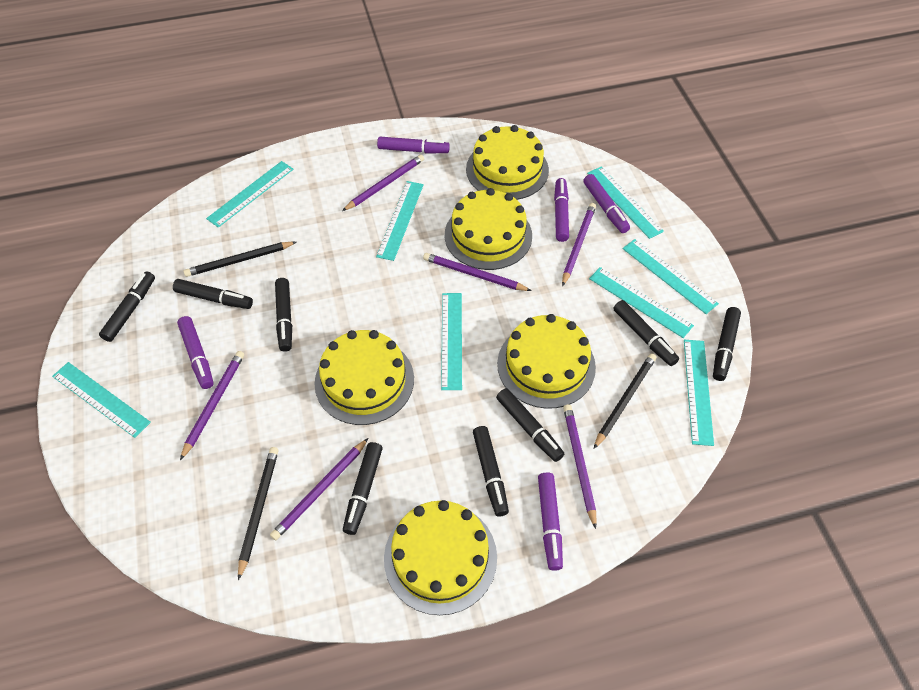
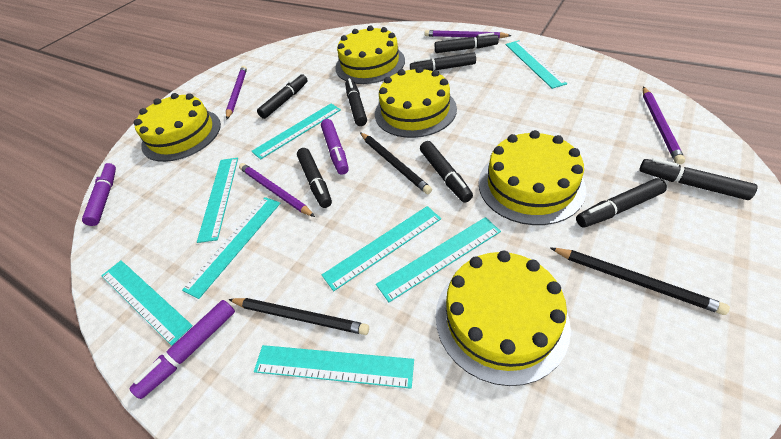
purple marker: 5 -> 3
purple pencil: 6 -> 4

